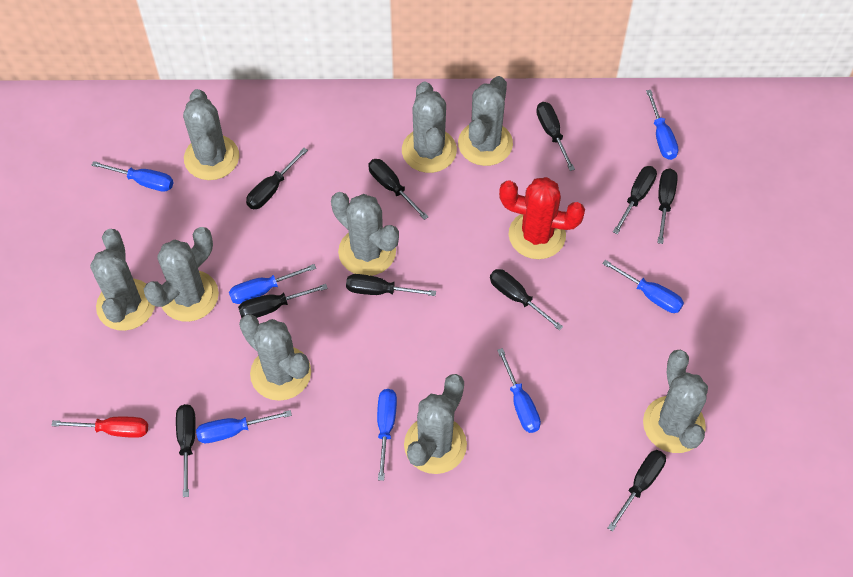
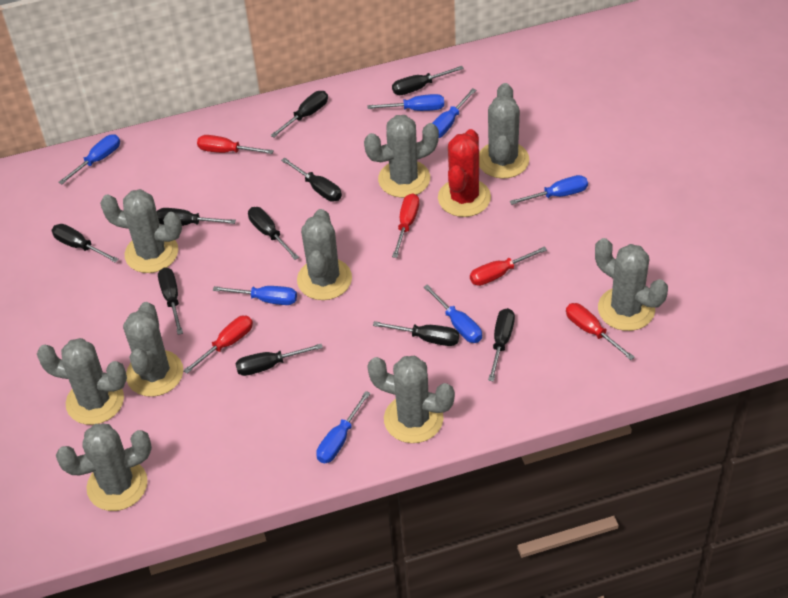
red screwdriver: 1 -> 5

